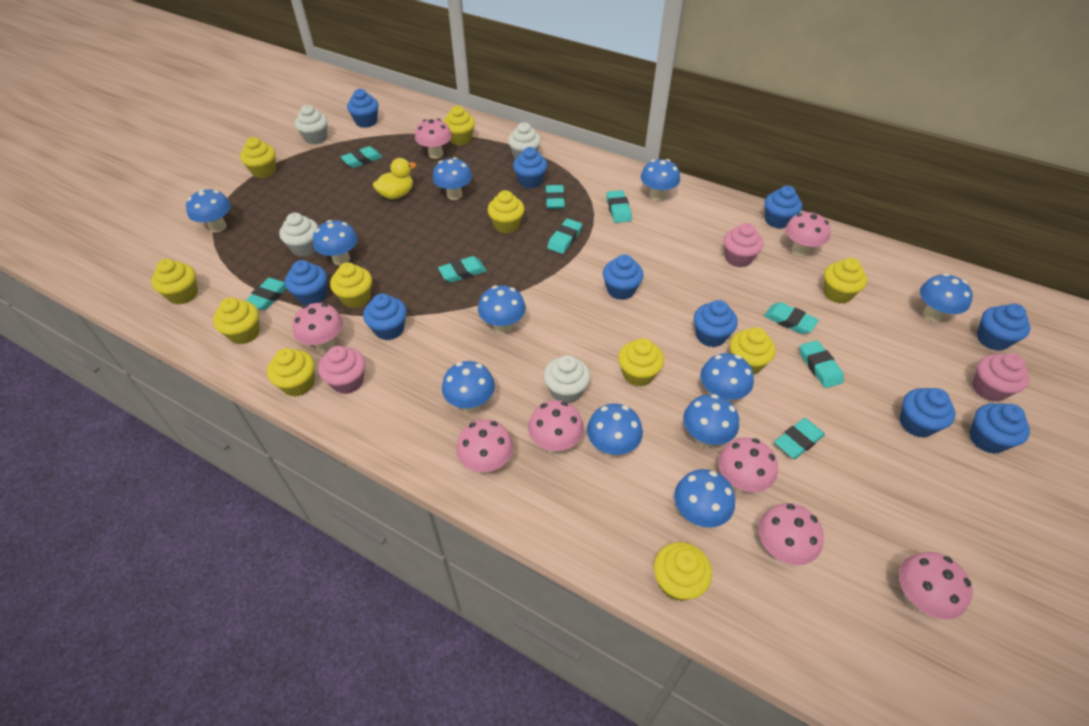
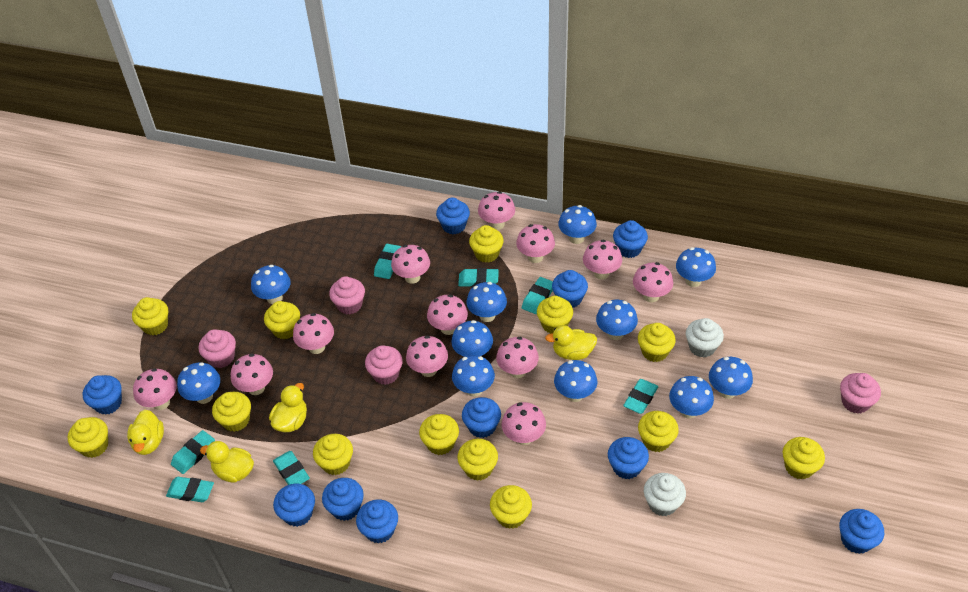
pink cupcake: 3 -> 4
pink mushroom: 8 -> 12
turquoise eraser: 9 -> 7
white cupcake: 4 -> 2
yellow cupcake: 11 -> 13
yellow duck: 1 -> 4

